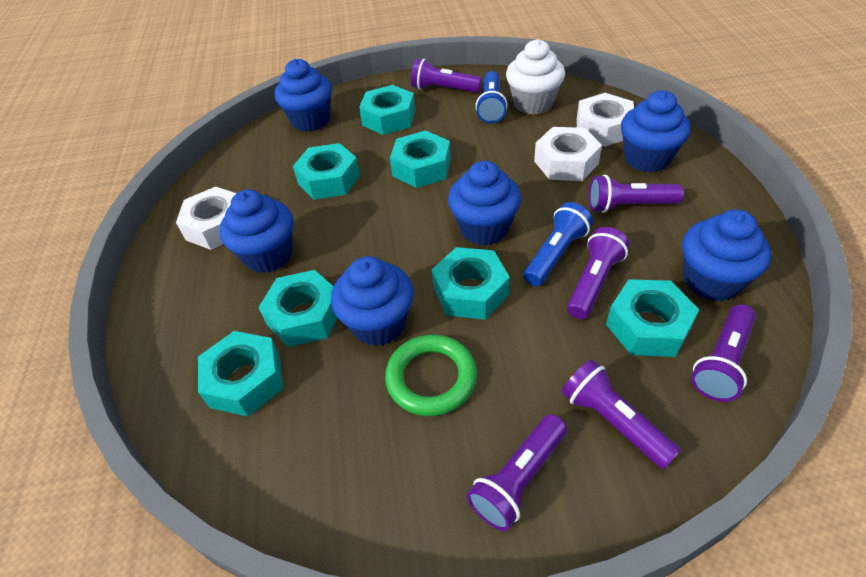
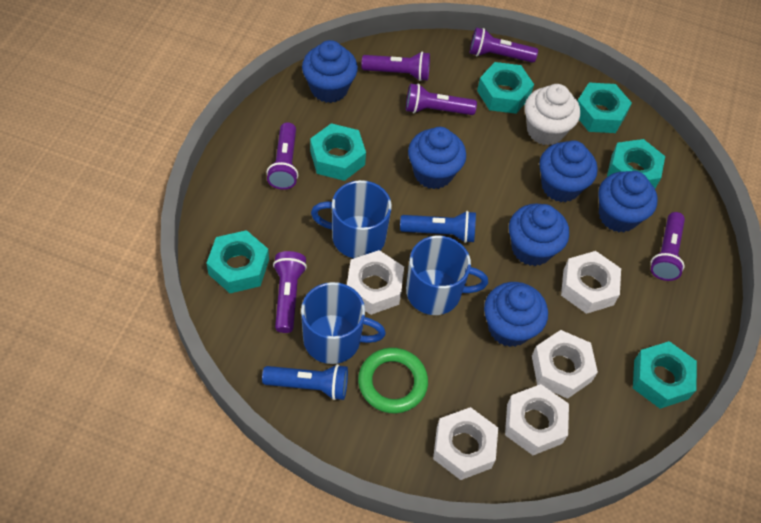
blue mug: 0 -> 3
turquoise nut: 7 -> 6
white nut: 3 -> 5

